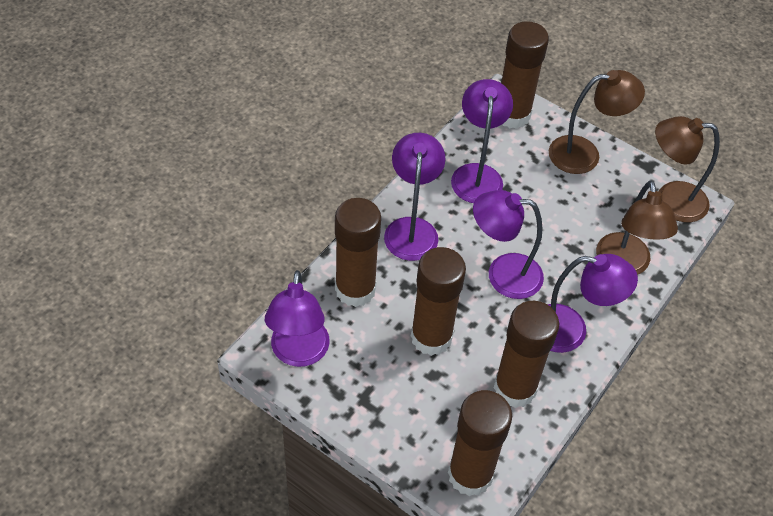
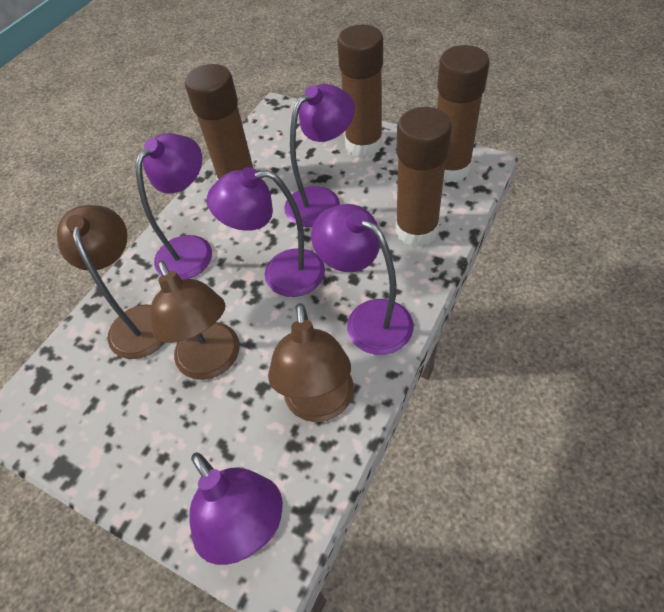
brown glue stick: 5 -> 4

